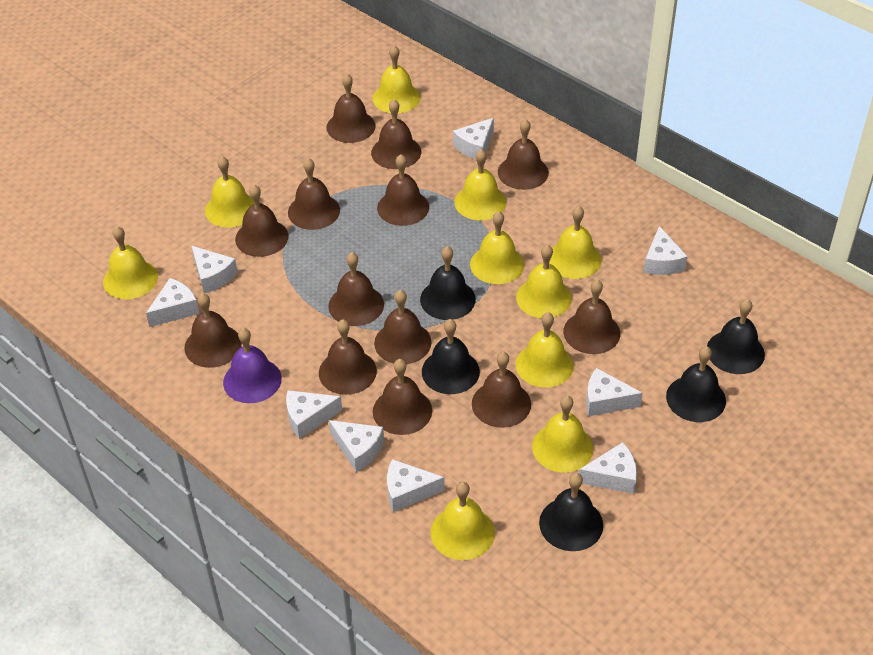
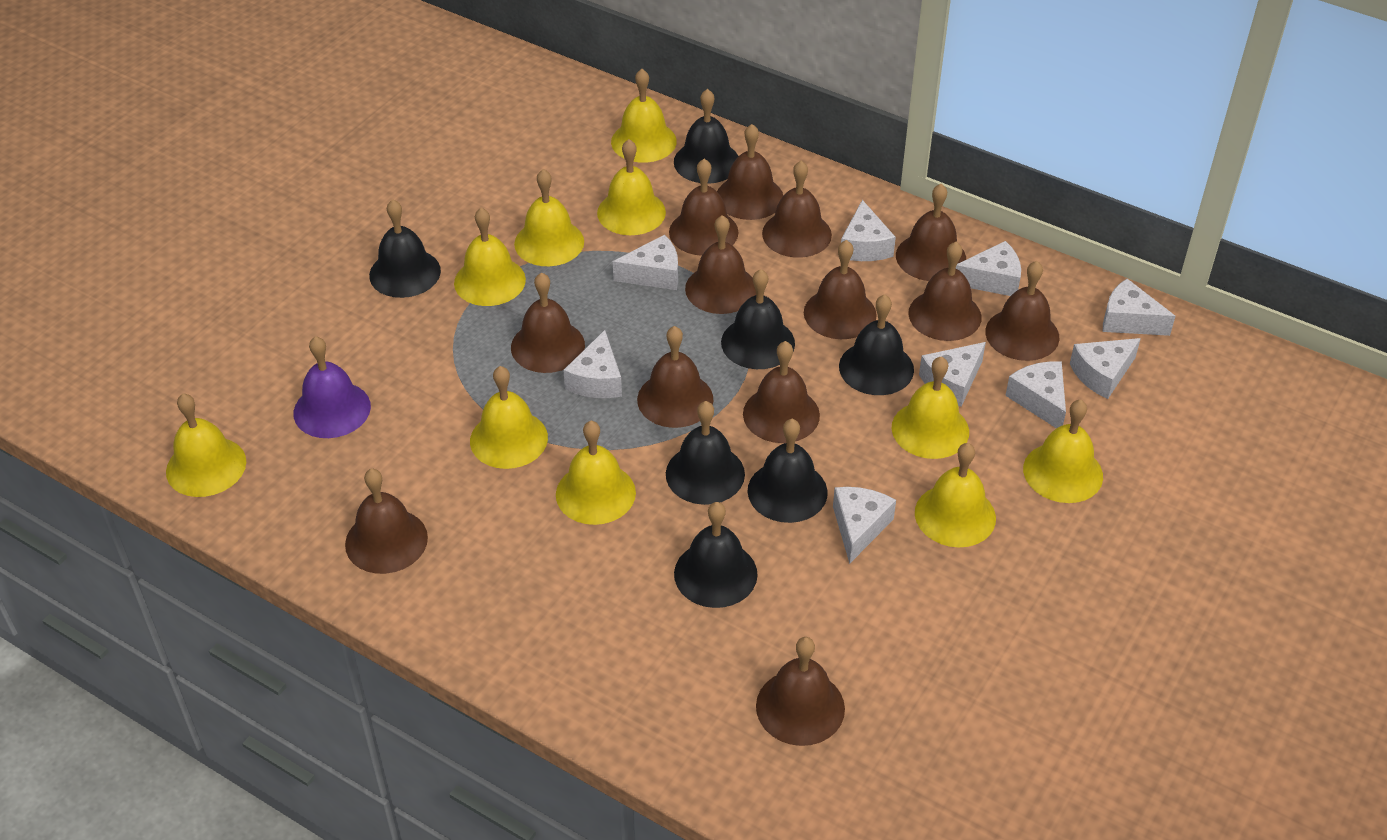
black bell: 5 -> 7

